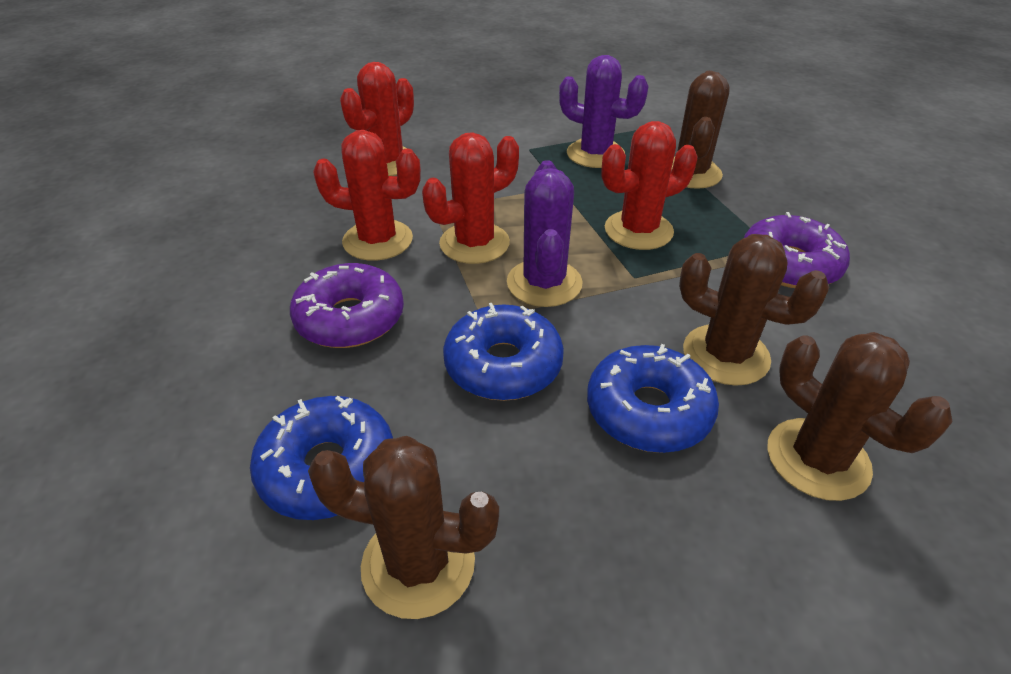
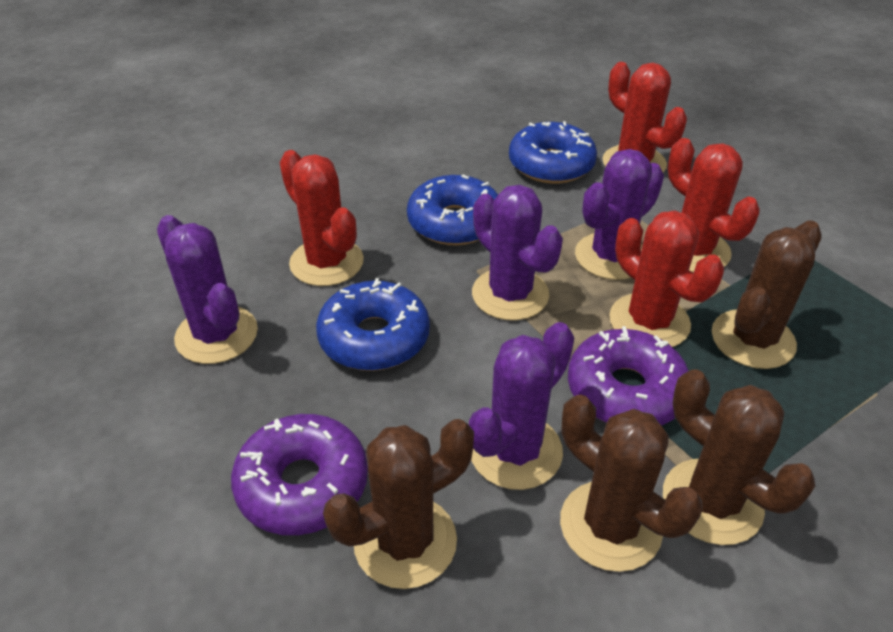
purple cactus: 2 -> 4

